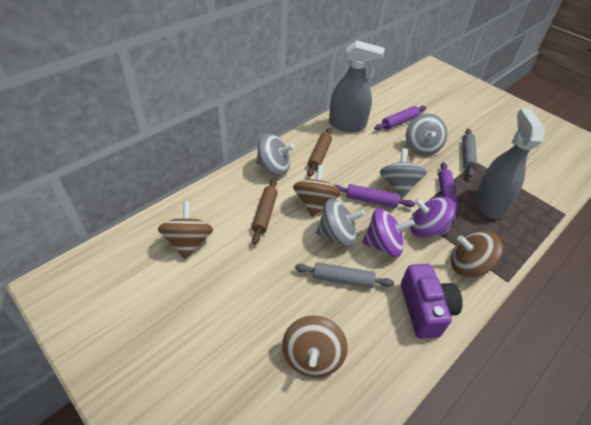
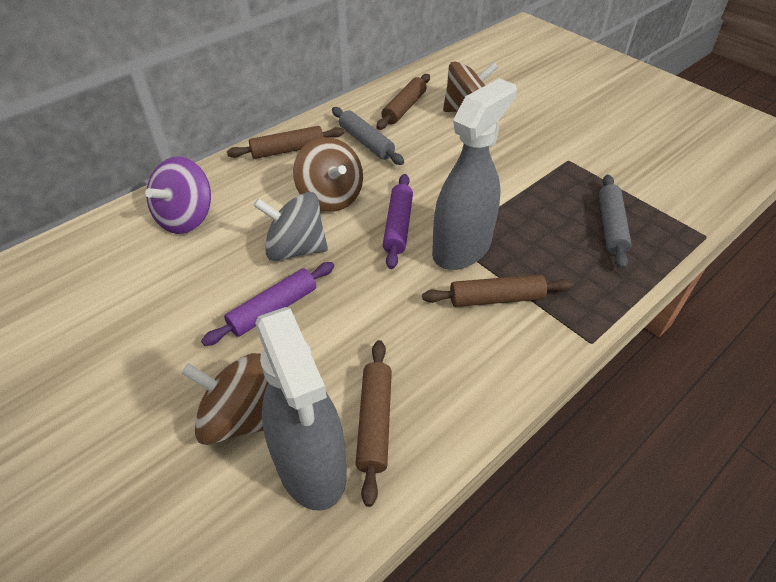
brown rolling pin: 2 -> 4
brown spinning top: 4 -> 3
grey spinning top: 4 -> 1
purple camera: 1 -> 0
purple rolling pin: 3 -> 2
purple spinning top: 2 -> 1

